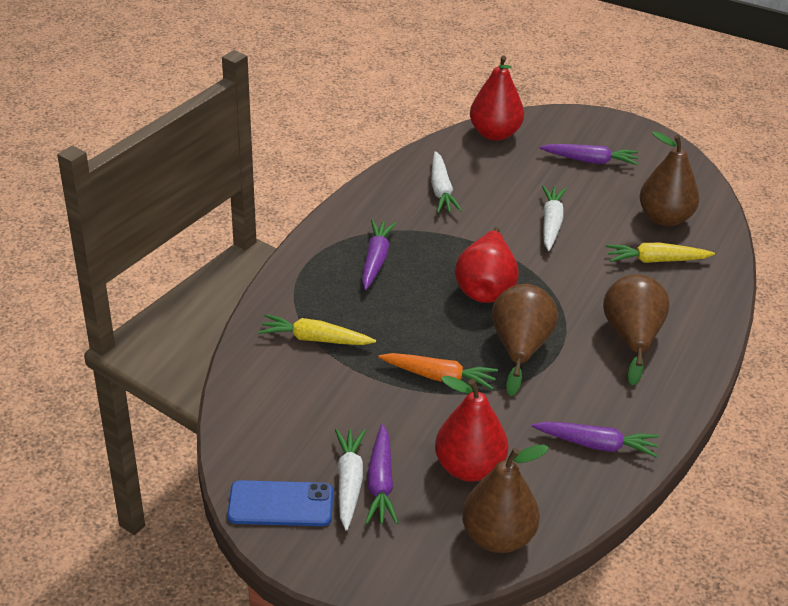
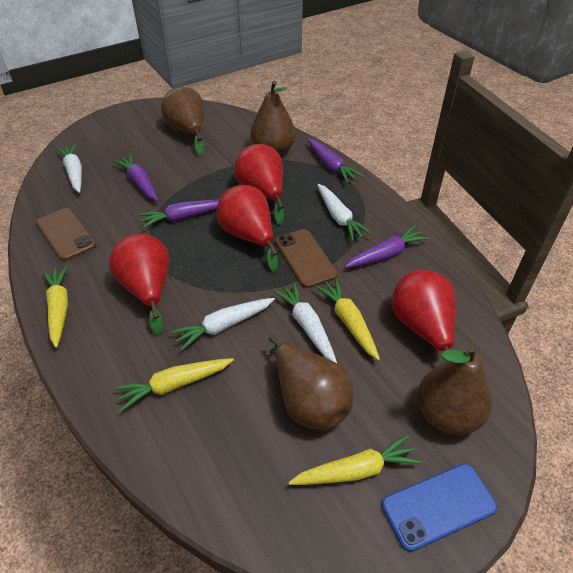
brown phone: 0 -> 2
orange carrot: 1 -> 0
red pear: 3 -> 4
white carrot: 3 -> 4
yellow carrot: 2 -> 4

